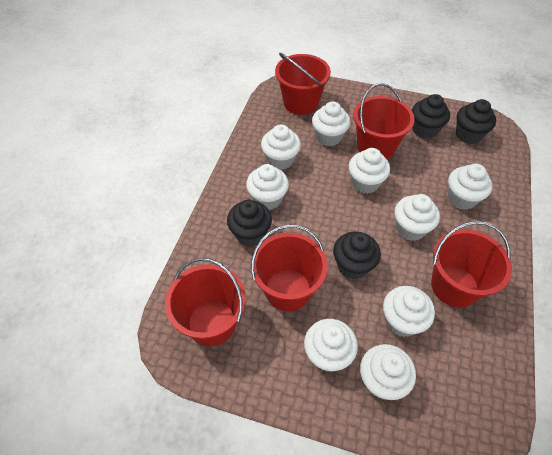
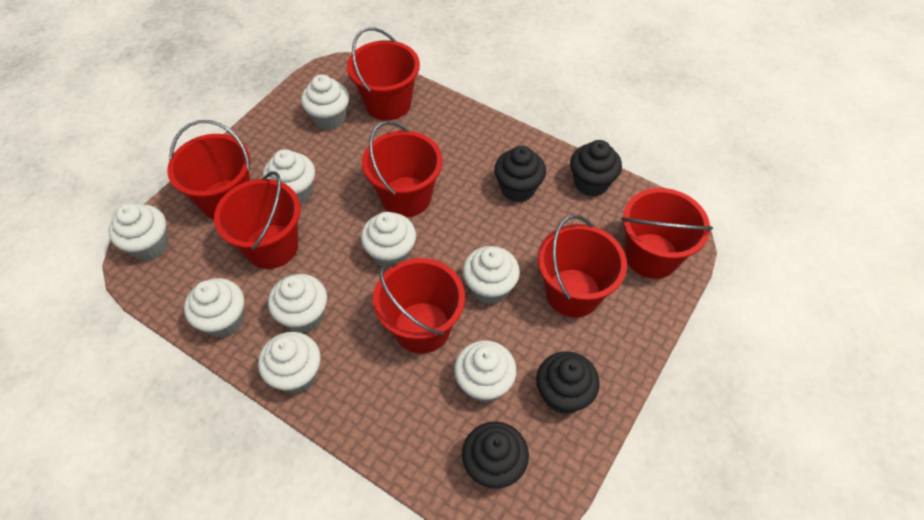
red bucket: 5 -> 7

